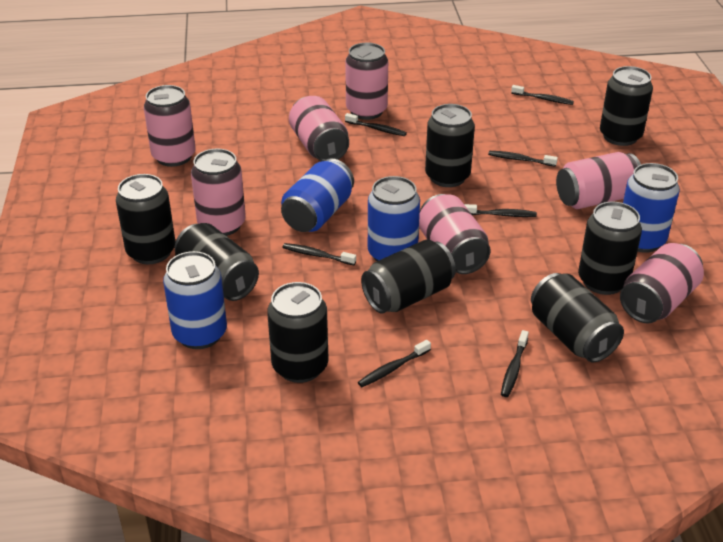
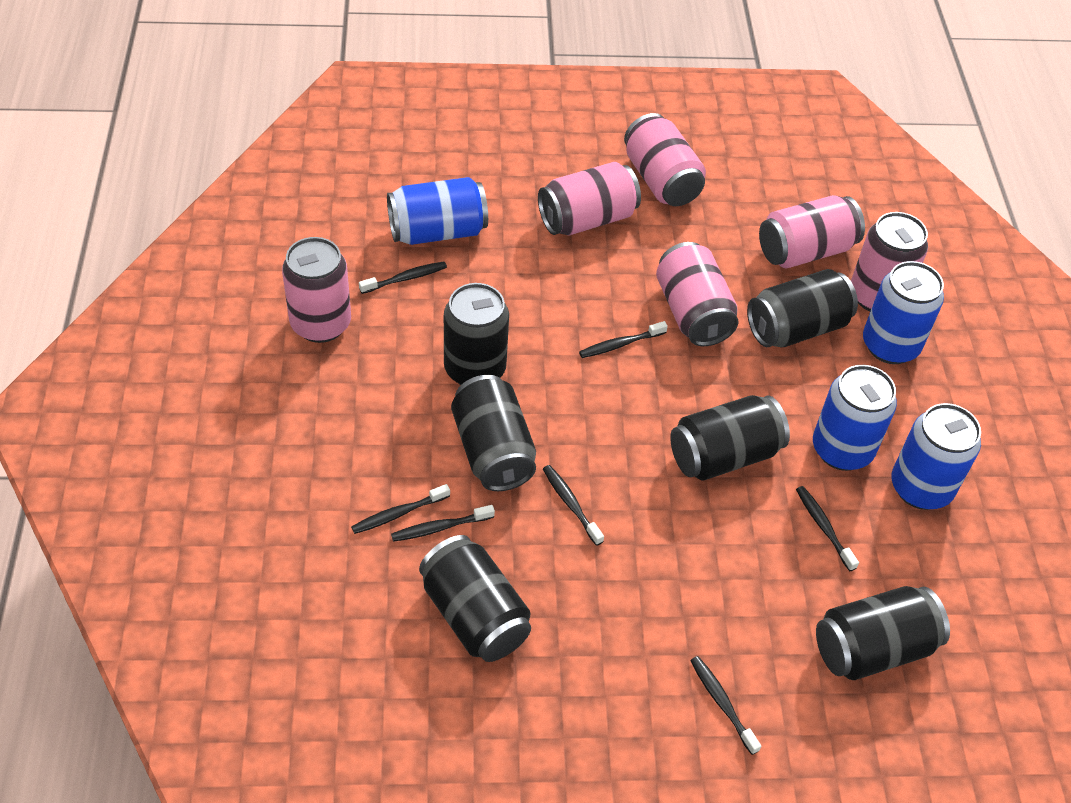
black can: 8 -> 6
pink can: 7 -> 6

